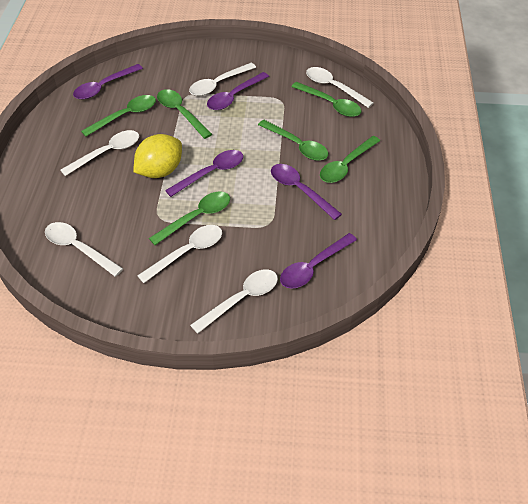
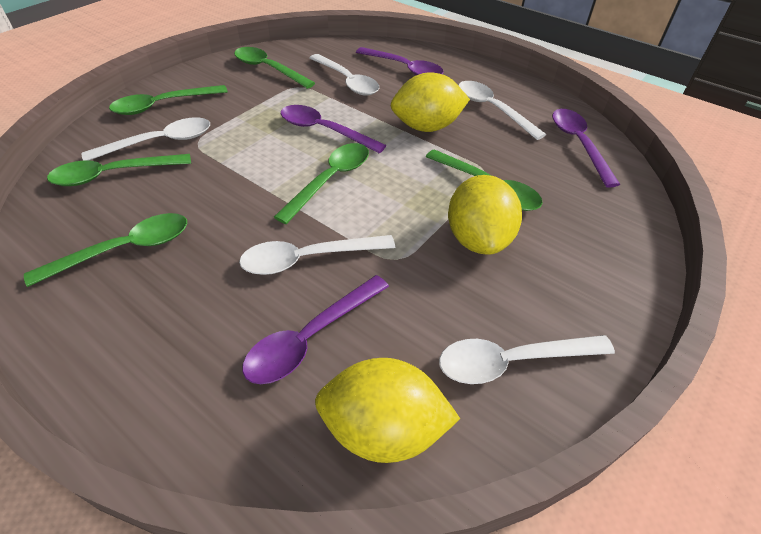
purple spoon: 5 -> 4
white spoon: 6 -> 5
yellow lemon: 1 -> 3

